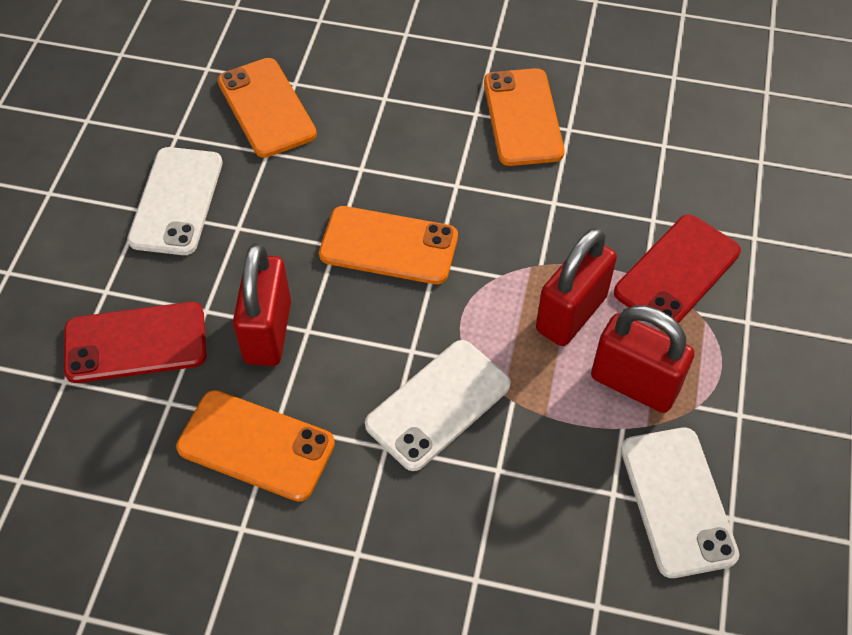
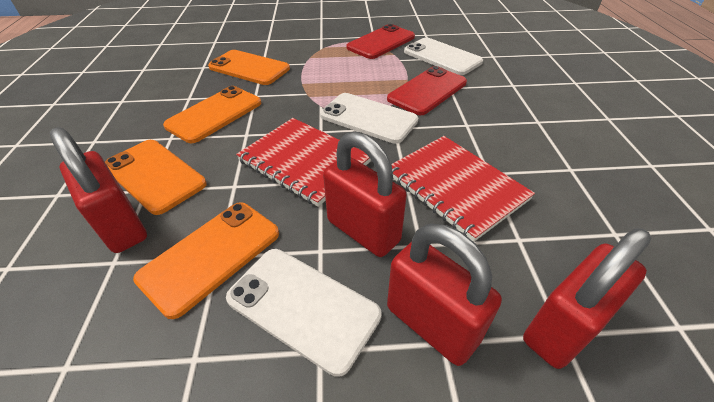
red notebook: 0 -> 2
red padlock: 3 -> 4

